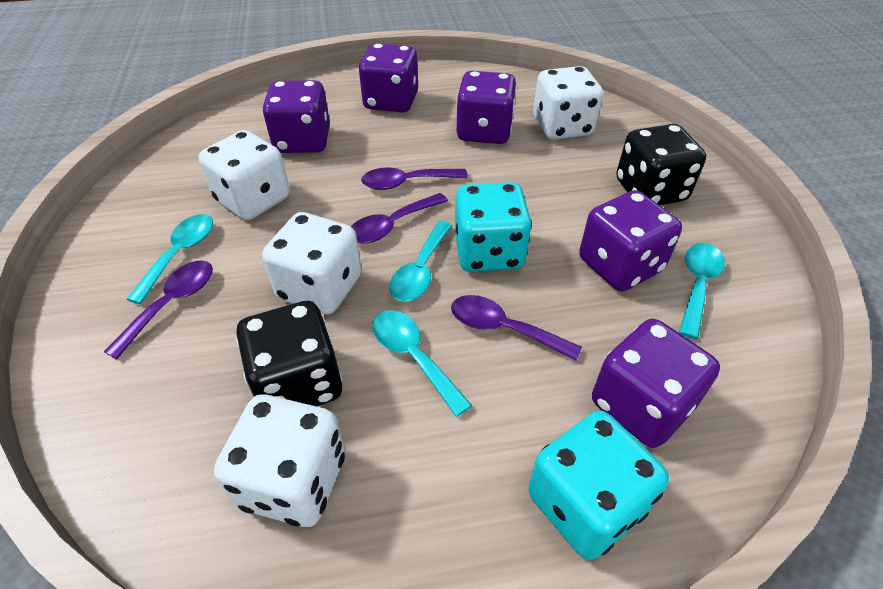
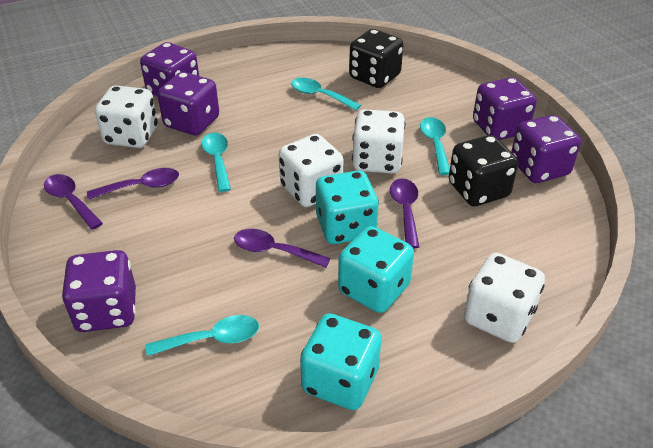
turquoise dice: 2 -> 3

